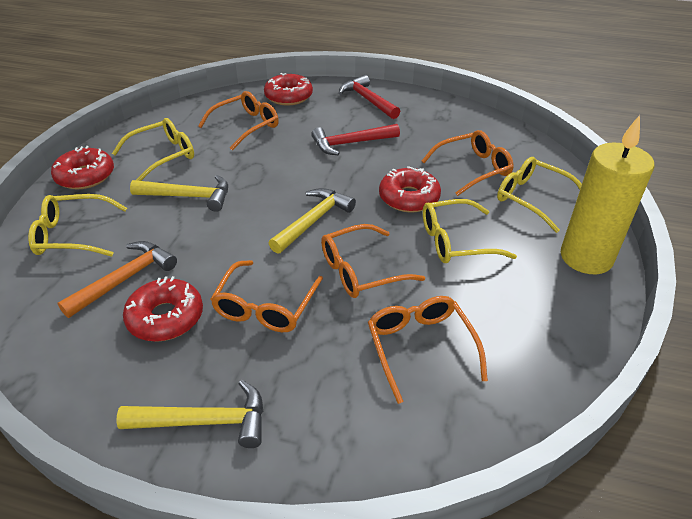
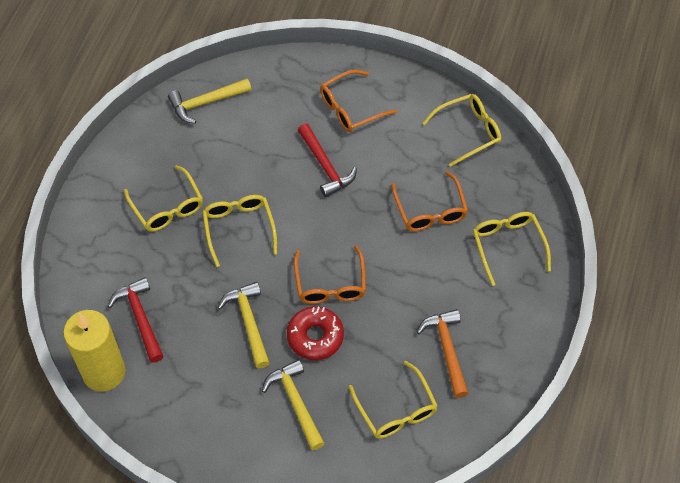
orange glasses: 5 -> 3
red donut: 4 -> 1
yellow glasses: 4 -> 5

